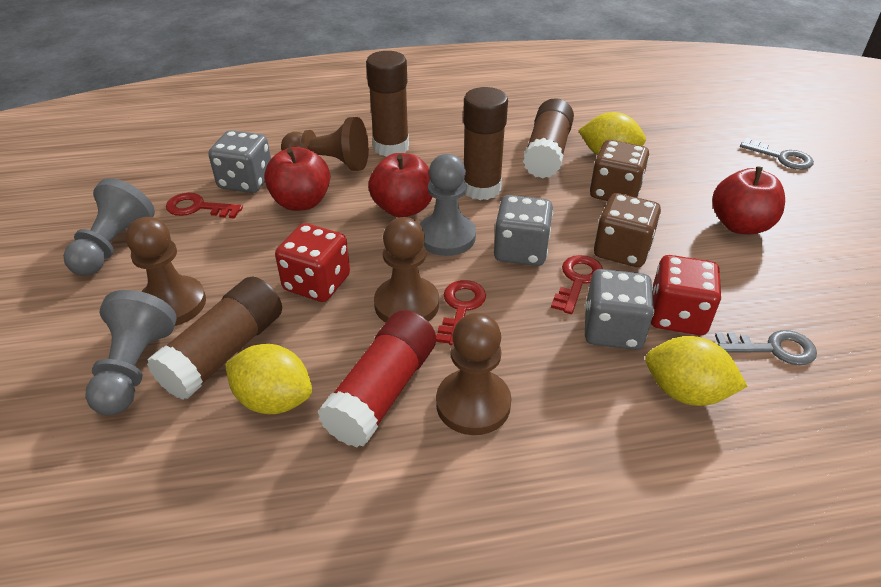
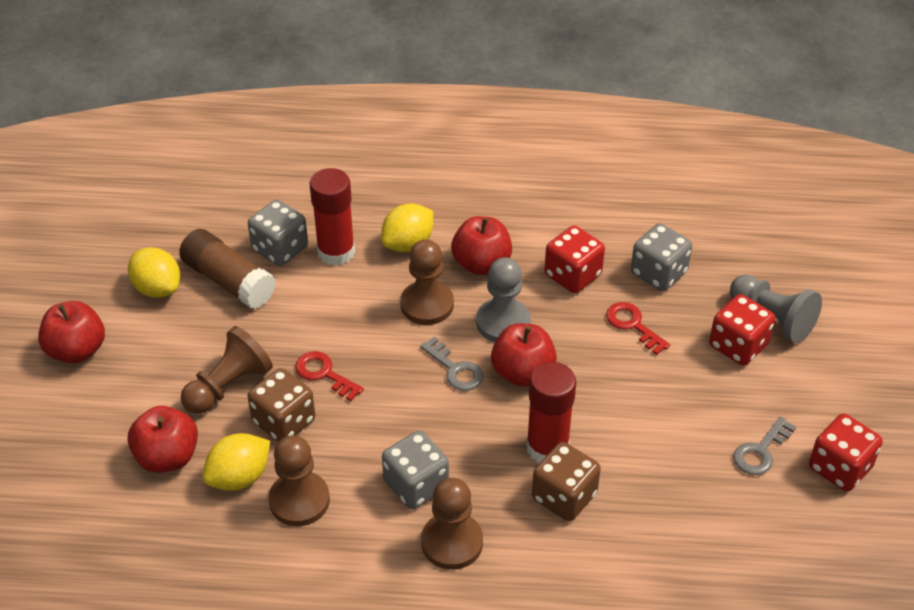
brown glue stick: 4 -> 1
grey pawn: 3 -> 2
red apple: 3 -> 4
red dice: 2 -> 3
red glue stick: 1 -> 2
red key: 3 -> 2

